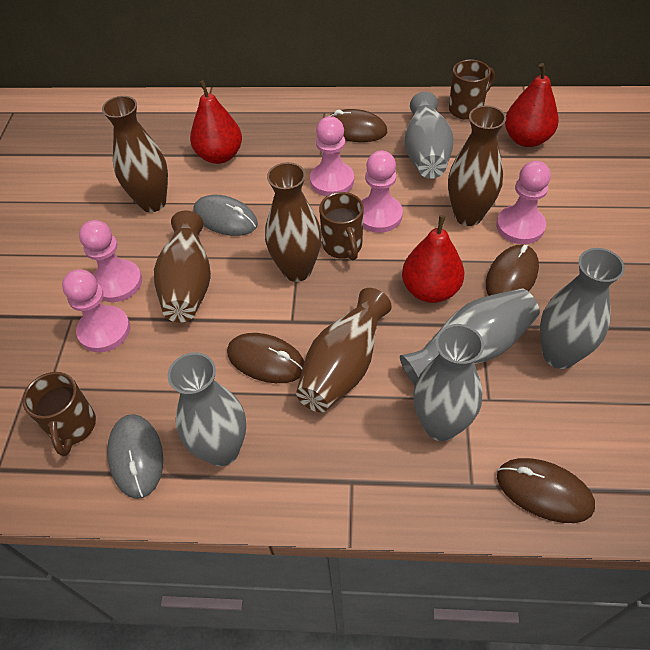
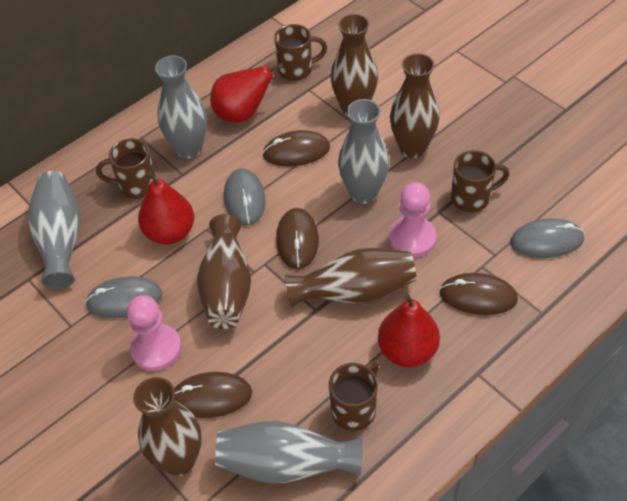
brown mug: 3 -> 4
grey mouse: 2 -> 3
grey vase: 5 -> 4
pink pawn: 5 -> 2

